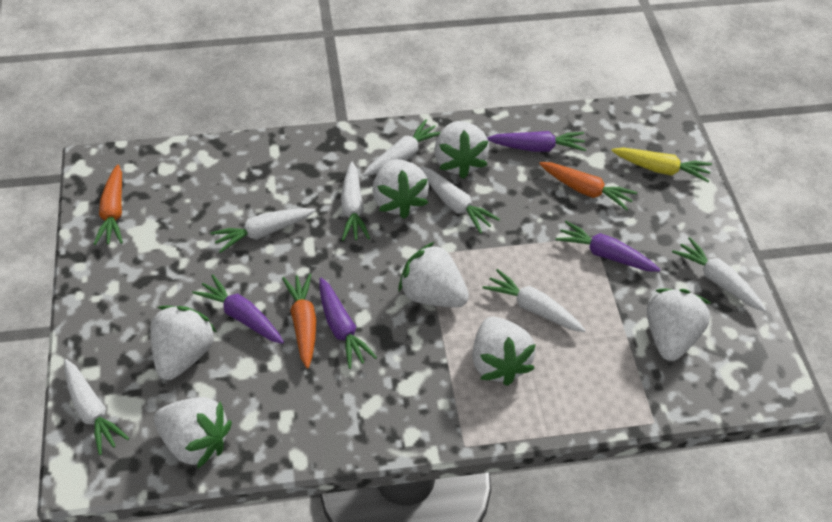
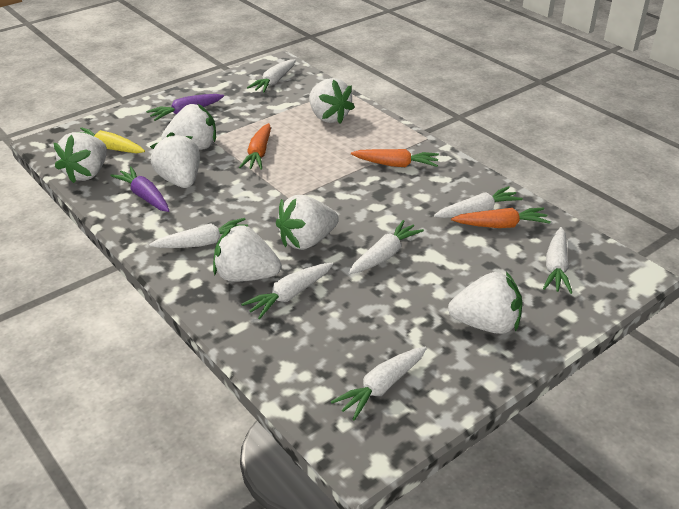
purple carrot: 4 -> 2

